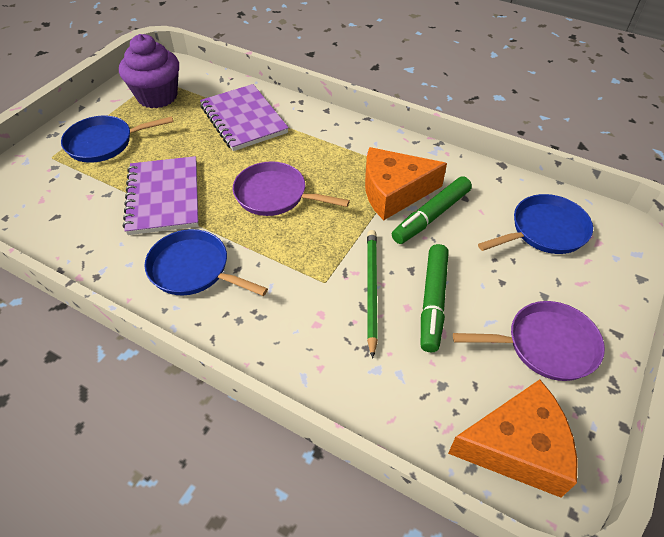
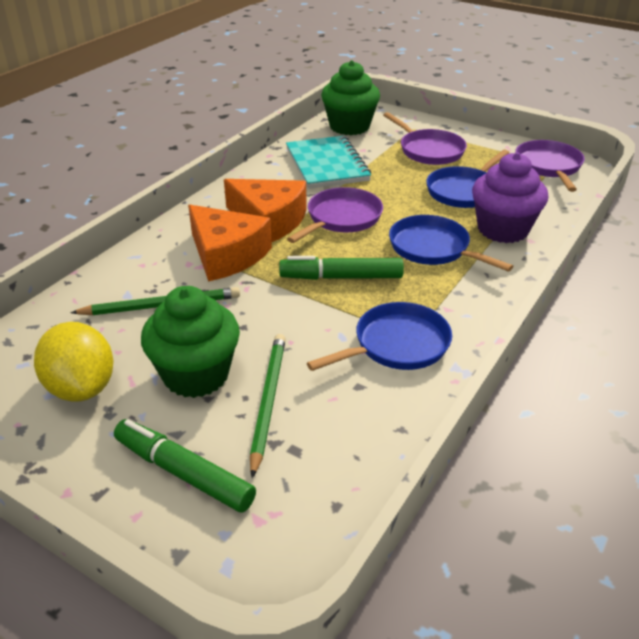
green cupcake: 0 -> 2
green pencil: 1 -> 2
purple notebook: 2 -> 0
purple pan: 2 -> 3
turquoise notebook: 0 -> 1
yellow lemon: 0 -> 1

